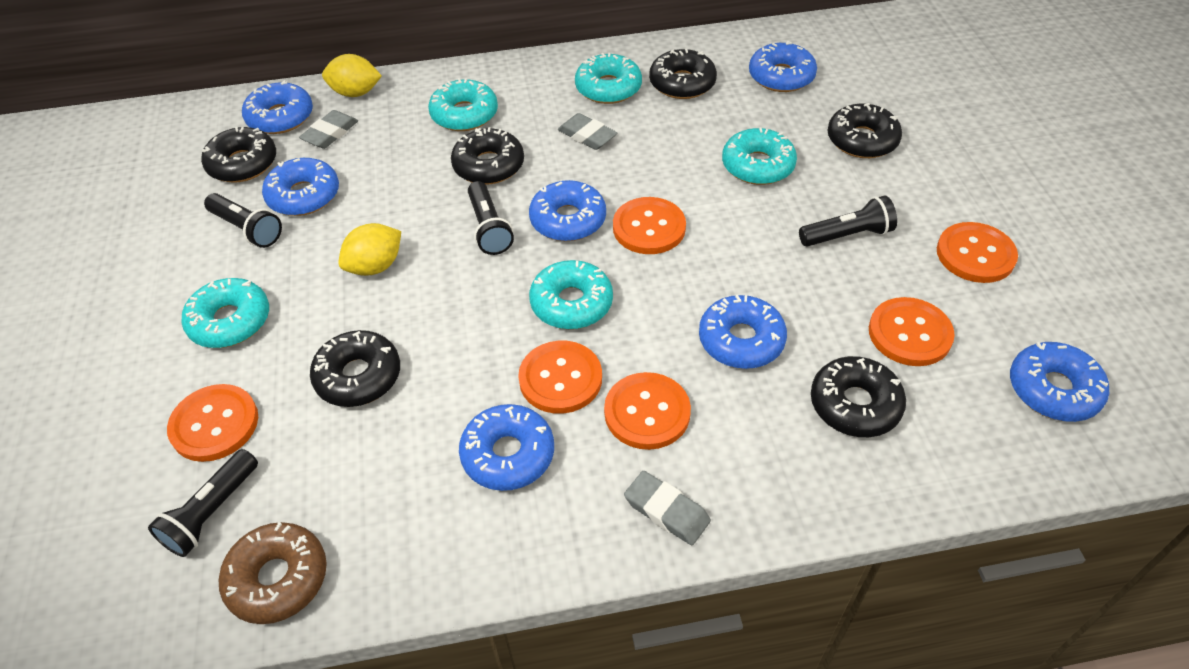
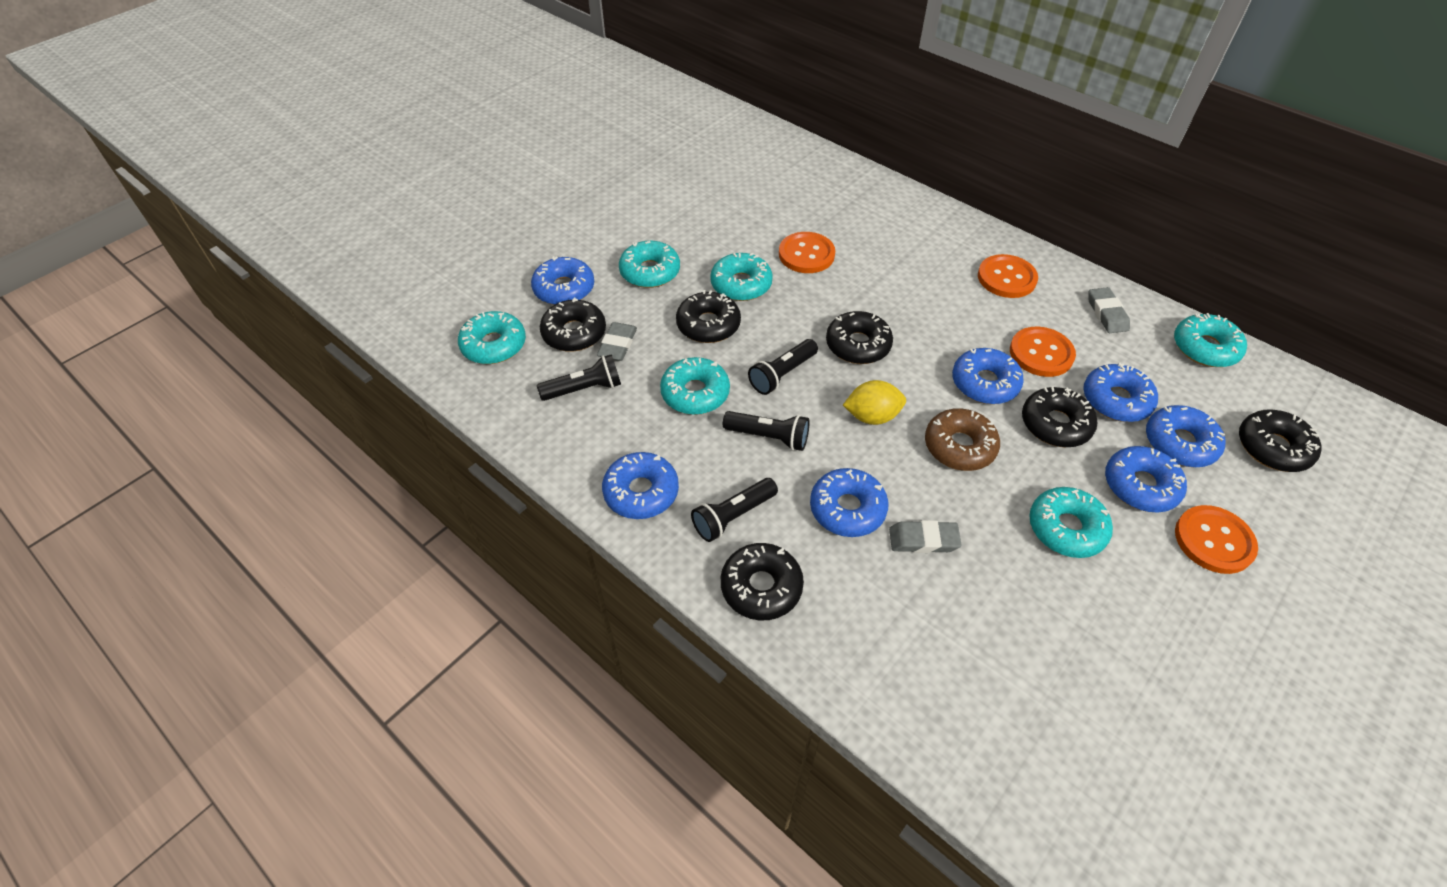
orange button: 6 -> 4
turquoise donut: 5 -> 6
yellow lemon: 2 -> 1

